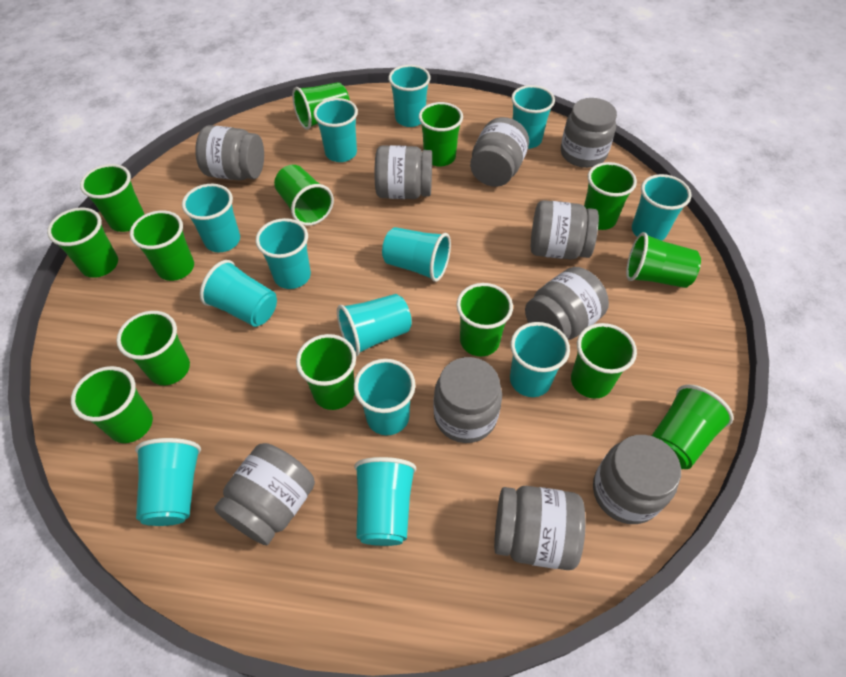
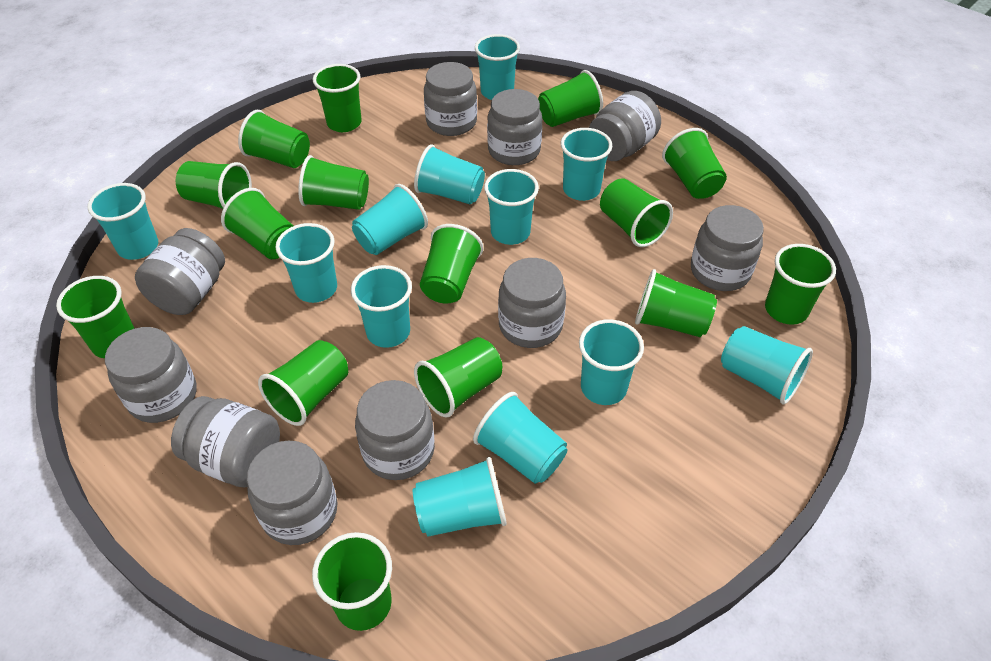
green cup: 14 -> 15
turquoise cup: 13 -> 12

